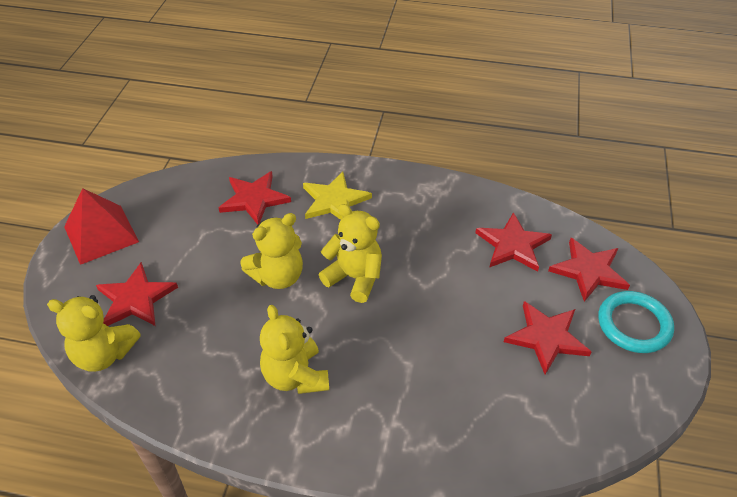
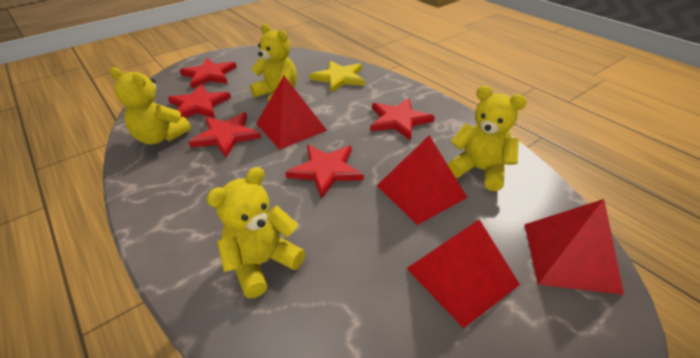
red pyramid: 1 -> 4
turquoise ring: 1 -> 0

